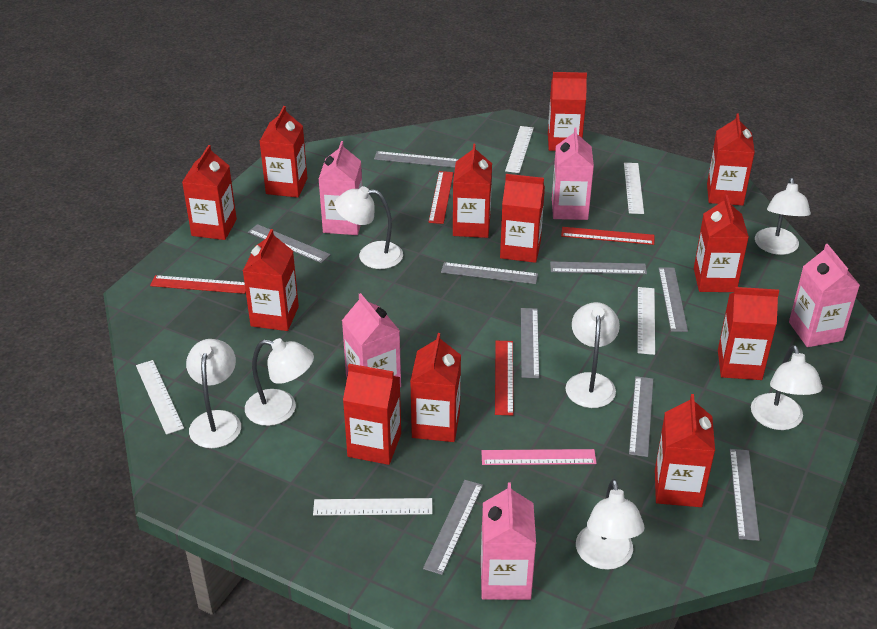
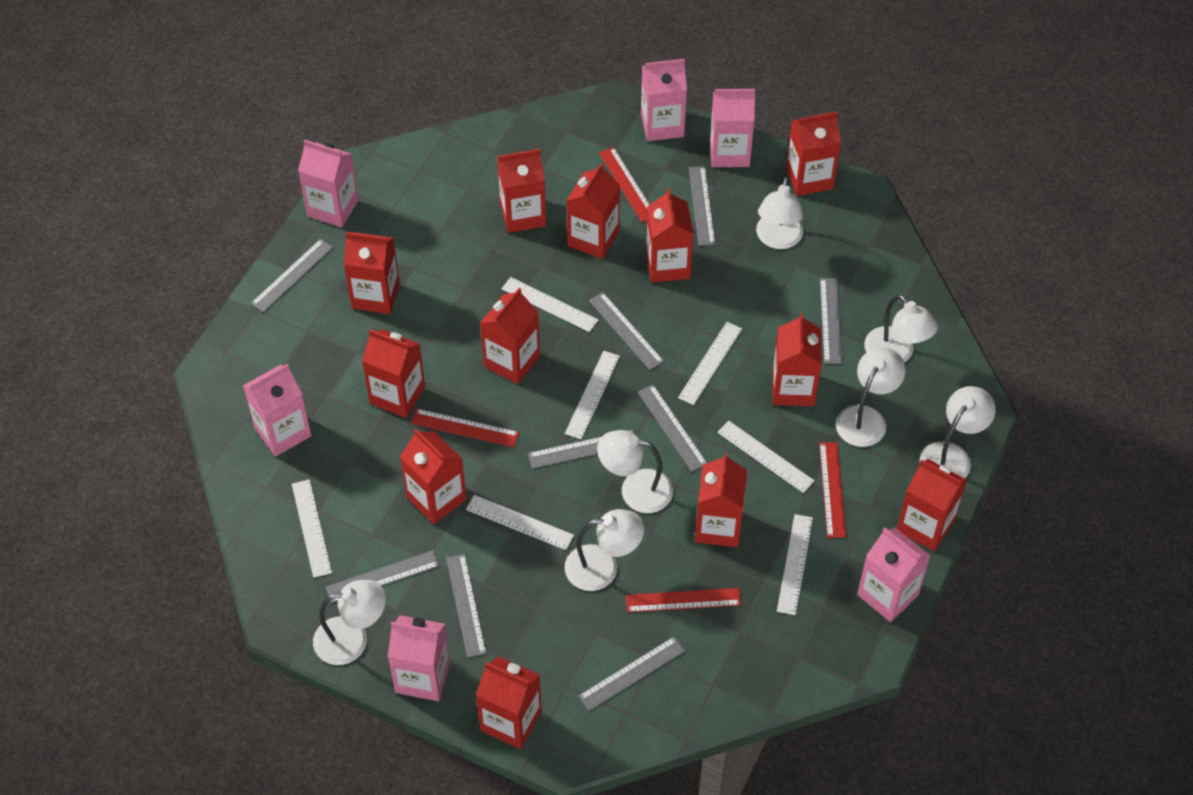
pink carton: 5 -> 6
pink ruler: 1 -> 0
white ruler: 5 -> 7

